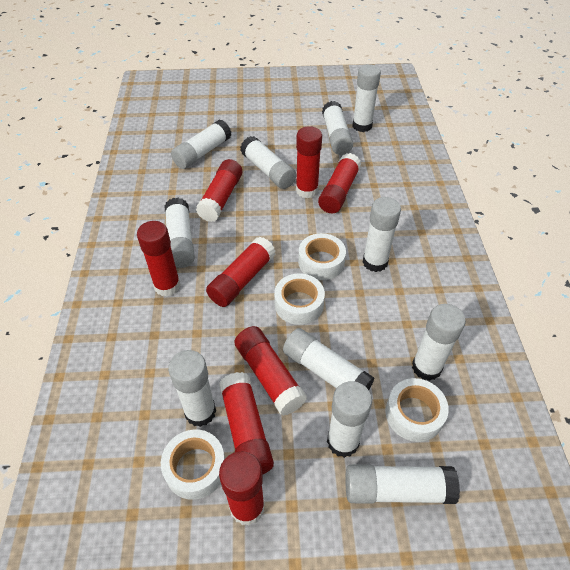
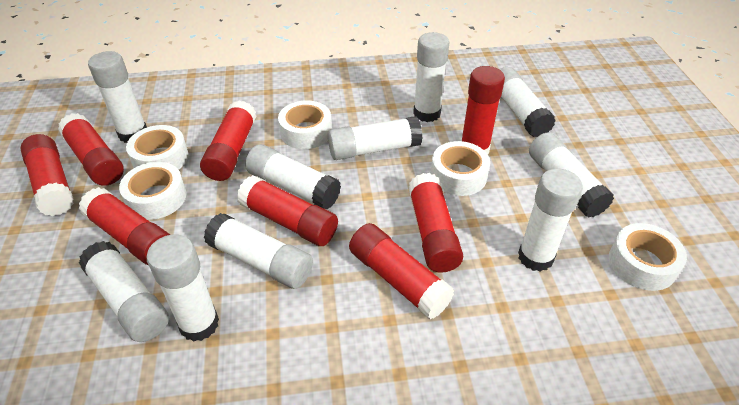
white glue stick: 11 -> 10
white tape: 4 -> 5

